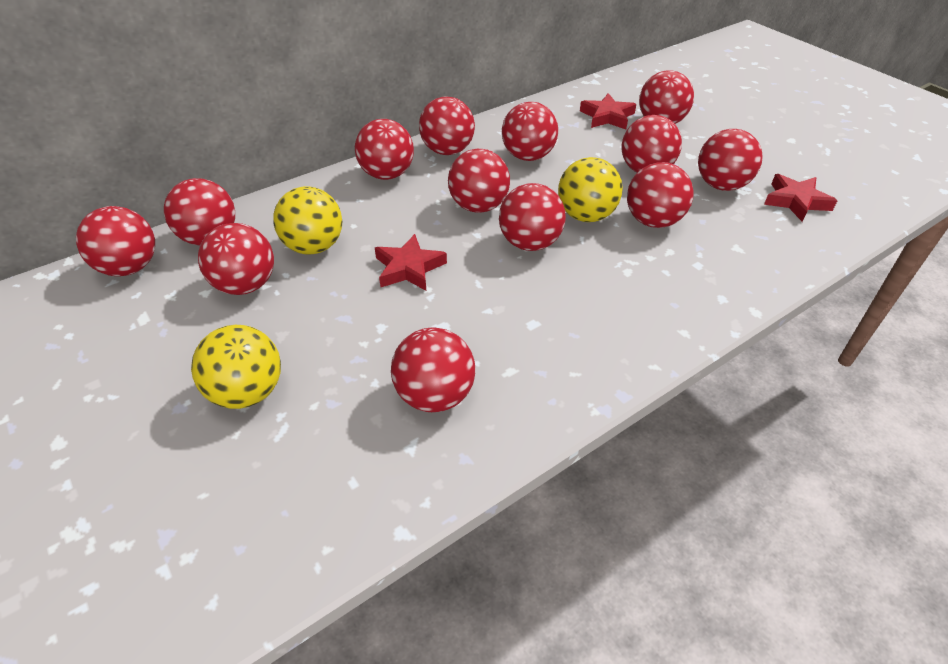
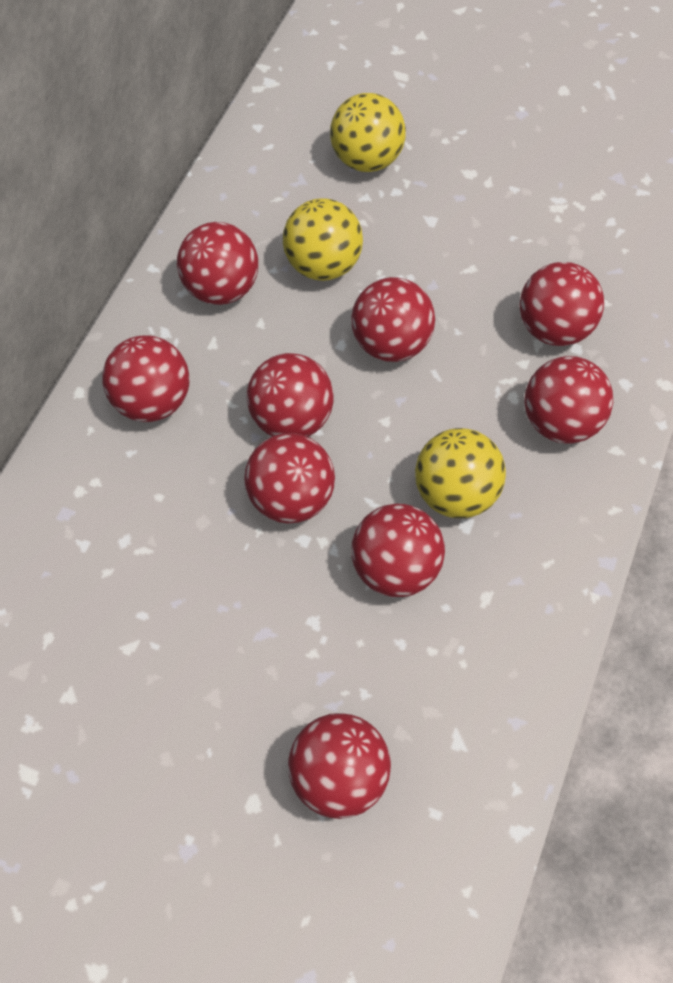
red ball: 13 -> 9
red star: 3 -> 0

